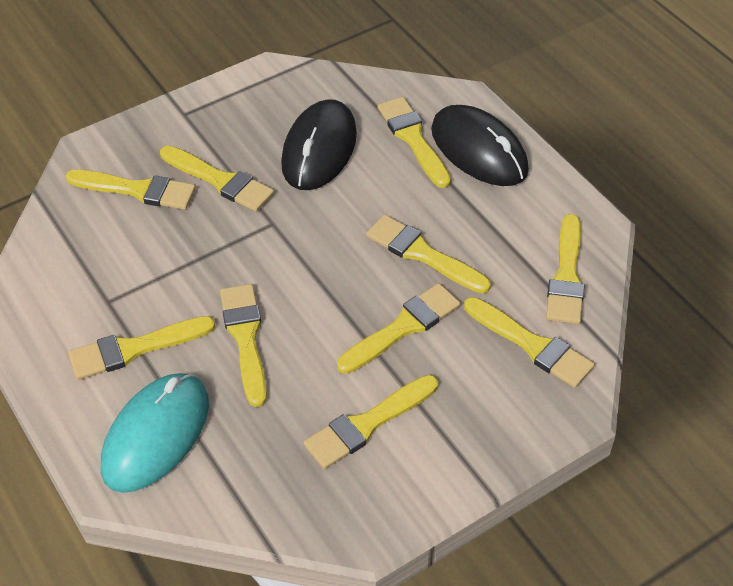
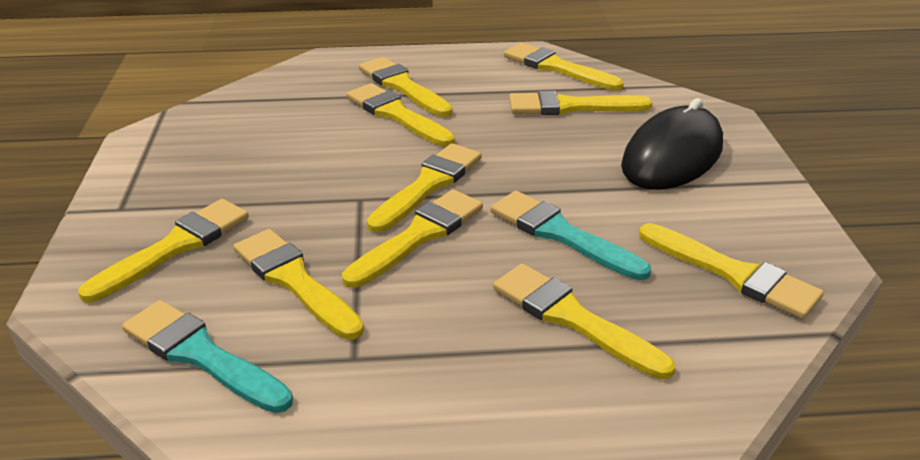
black mouse: 2 -> 1
turquoise brush: 0 -> 2
turquoise mouse: 1 -> 0

